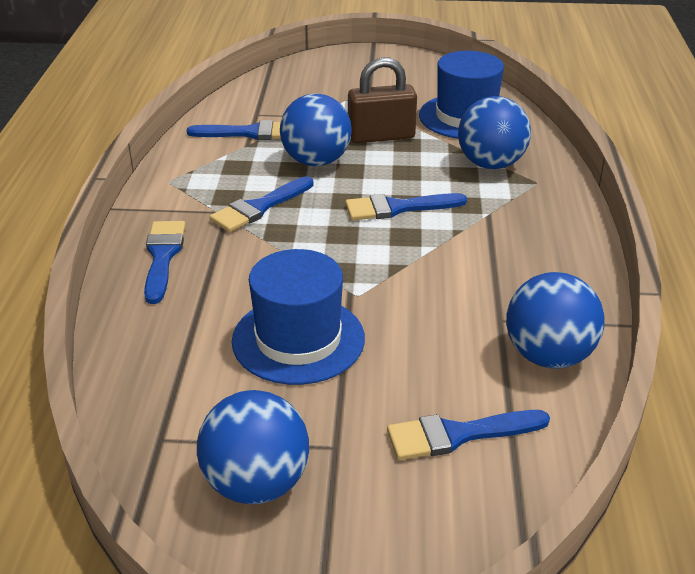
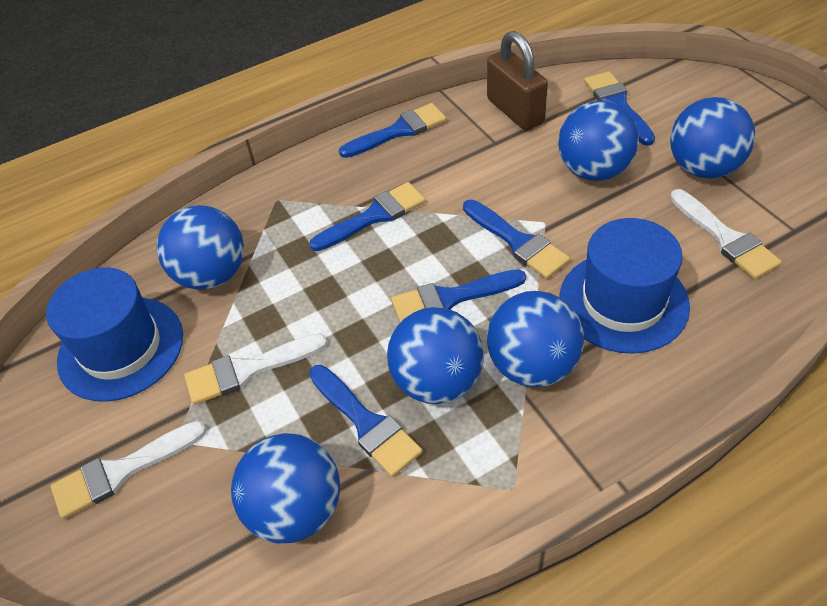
blue ball: 4 -> 6
blue brush: 5 -> 6
white brush: 0 -> 3

